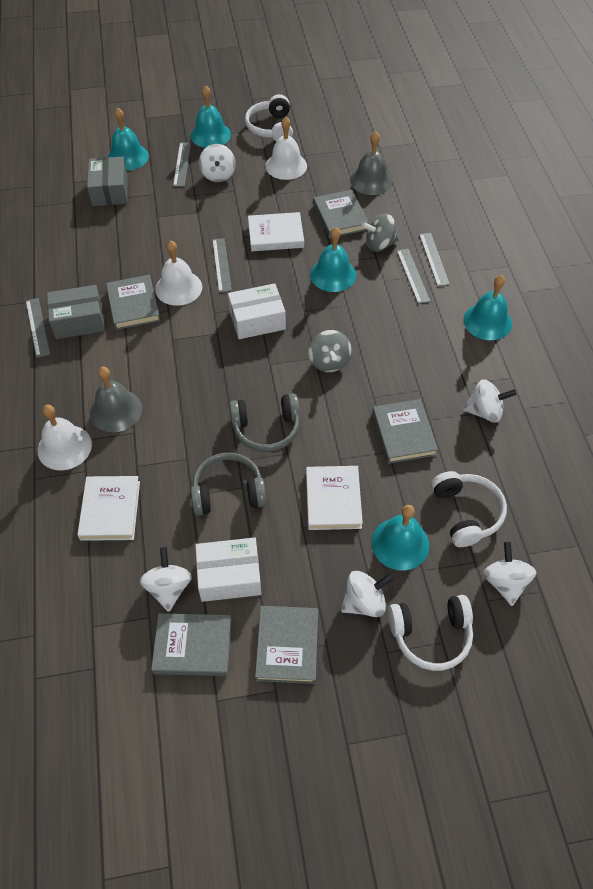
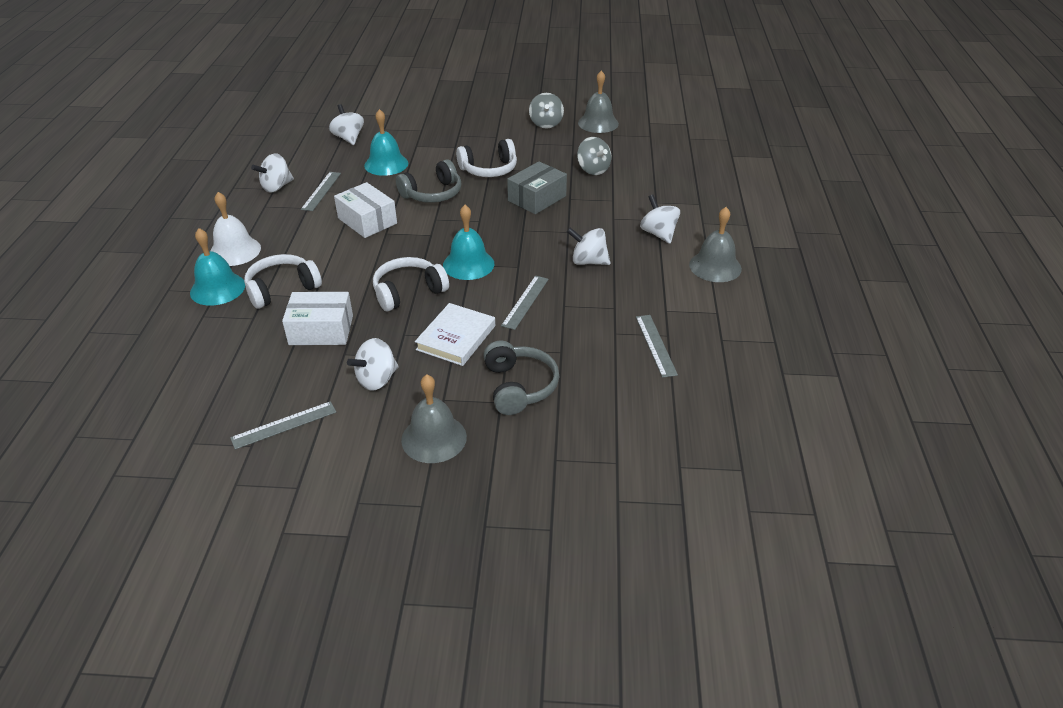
grey bell: 2 -> 3
grey book: 5 -> 0
grey box: 2 -> 1
grey ruler: 5 -> 4
turquoise bell: 5 -> 3
white bell: 3 -> 1
white book: 3 -> 1

